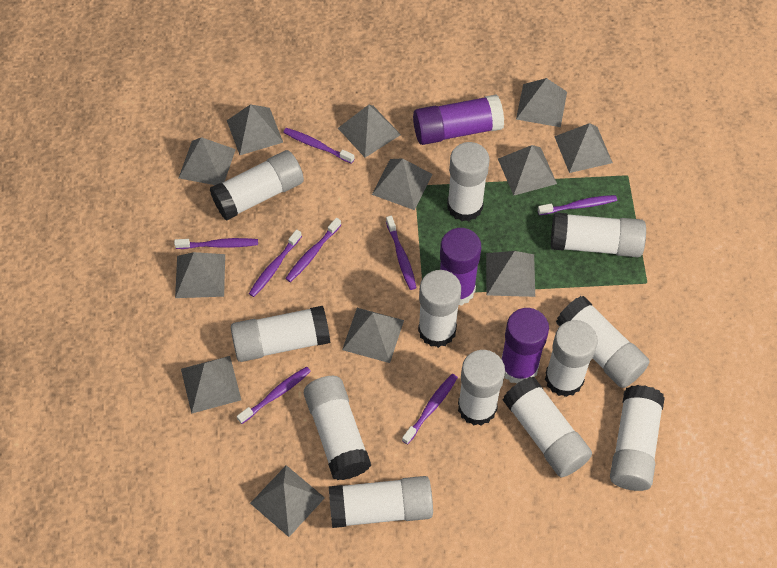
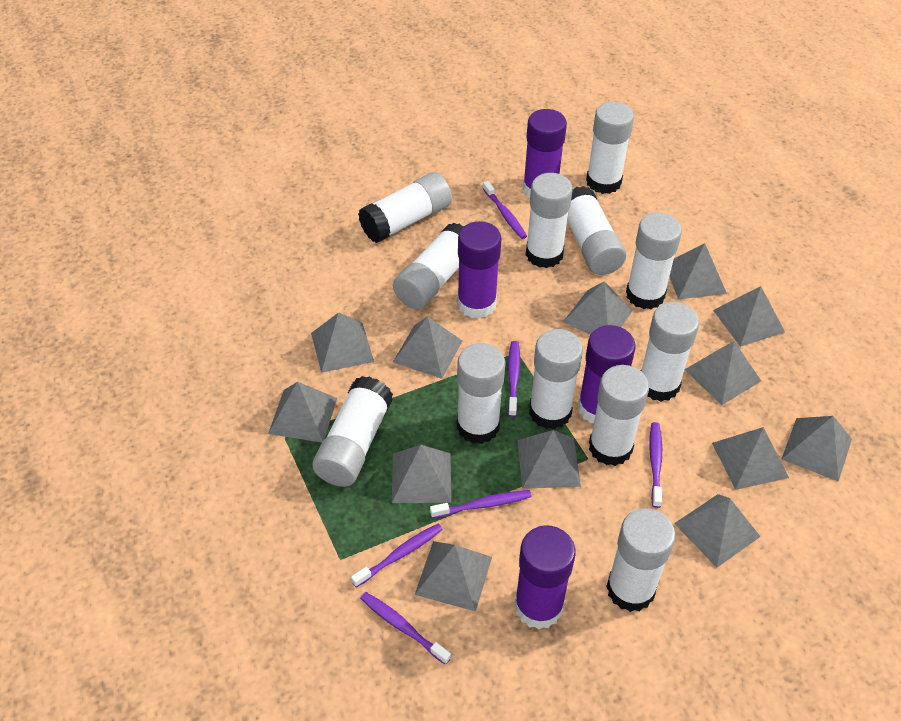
grey pyramid: 12 -> 13
purple glue stick: 3 -> 4
purple toothbrush: 8 -> 6

